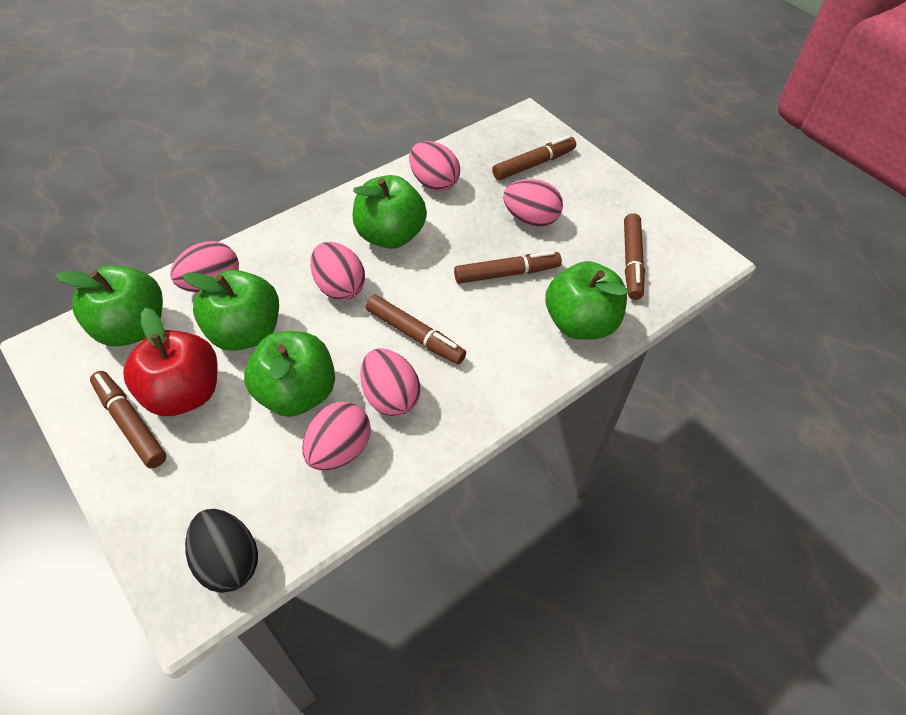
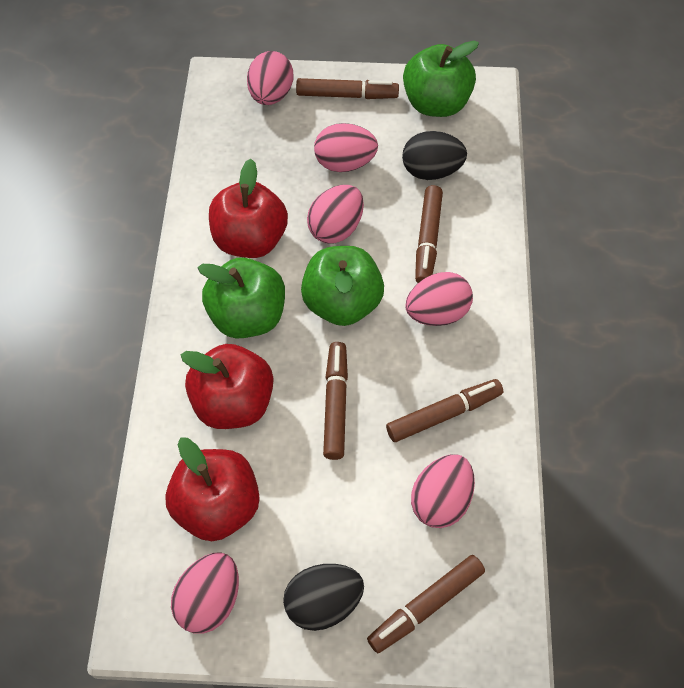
black egg: 1 -> 2
green apple: 5 -> 3
red apple: 1 -> 3

